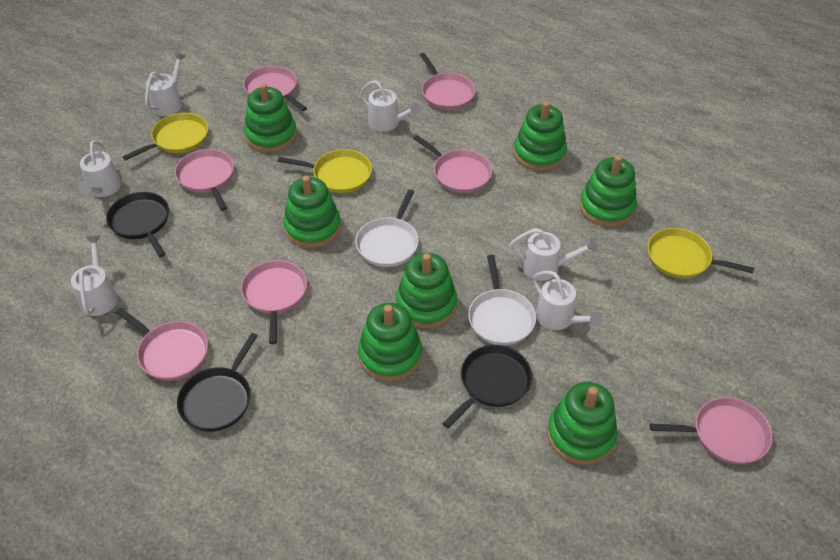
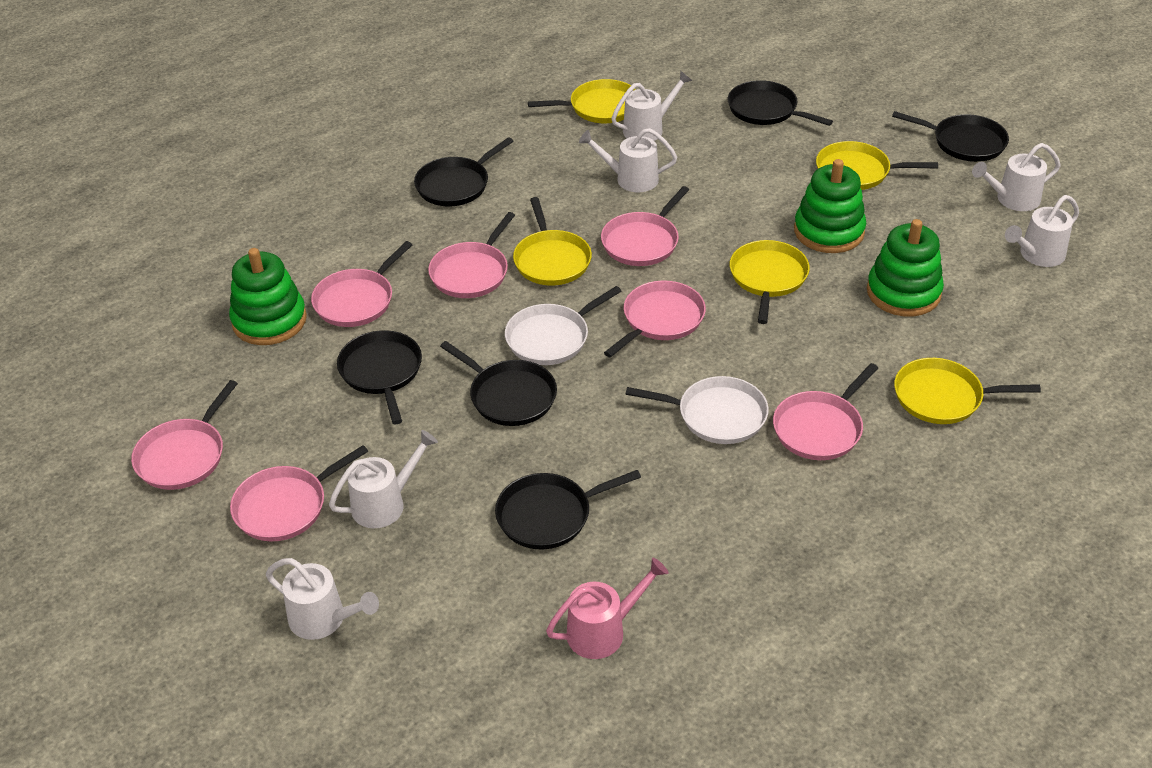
black pan: 3 -> 6
green stacking toy: 7 -> 3
pink watering can: 0 -> 1
yellow pan: 3 -> 5

